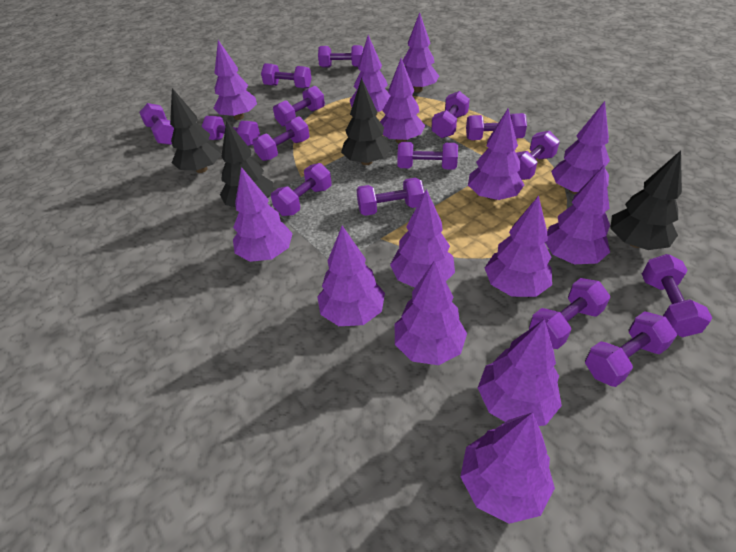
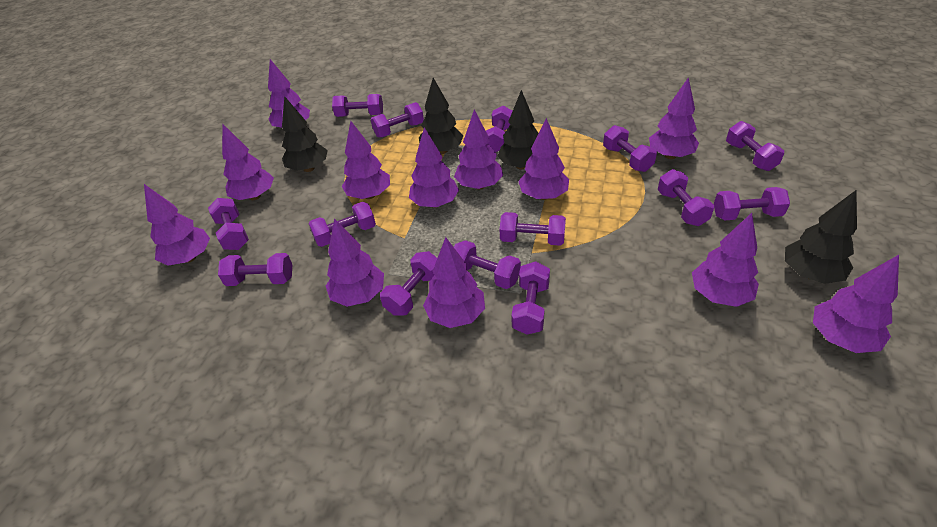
purple dumbbell: 15 -> 14
purple tree: 14 -> 12

